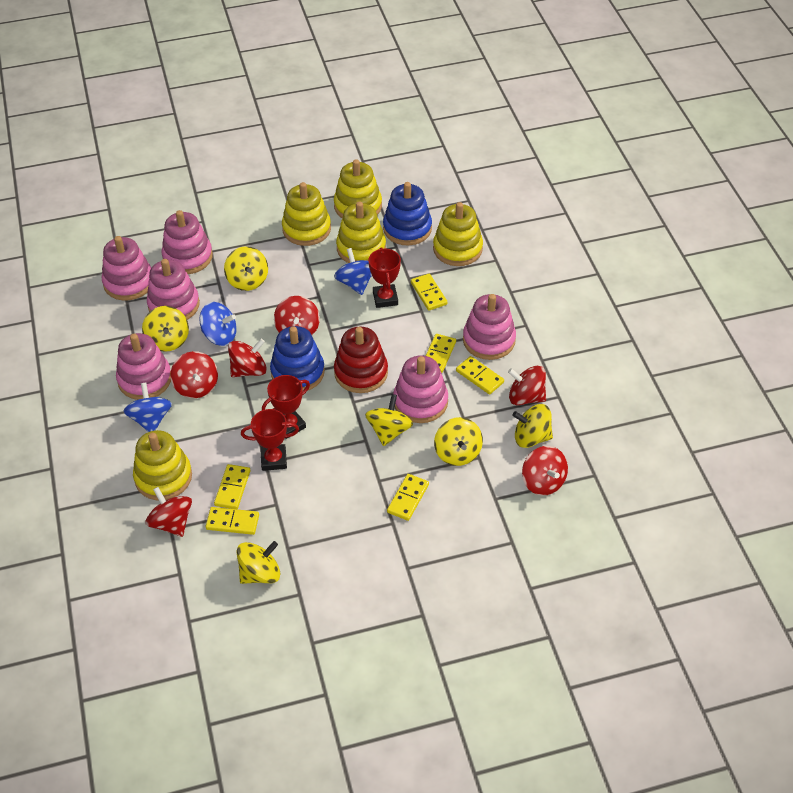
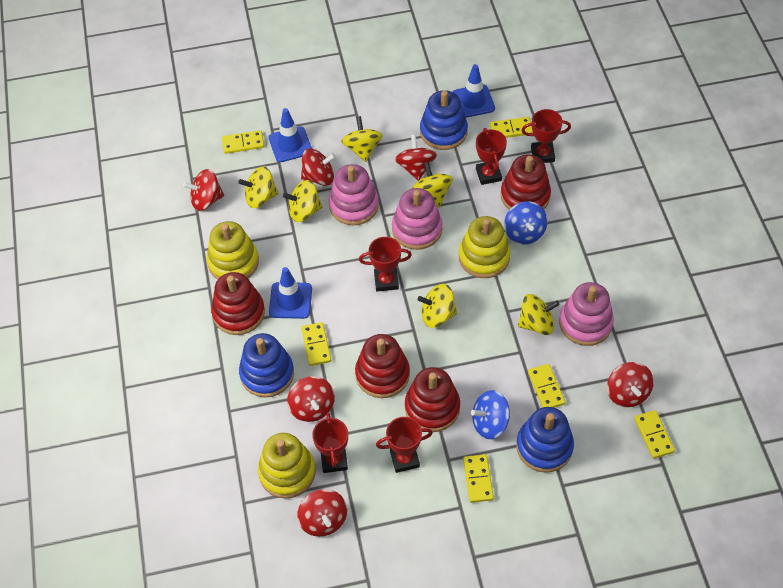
blue spinning top: 3 -> 2
blue stacking toy: 2 -> 3
blue traffic cone: 0 -> 3
pink stacking toy: 6 -> 3
red stacking toy: 1 -> 4
red trophy: 3 -> 5
yellow stacking toy: 5 -> 3

